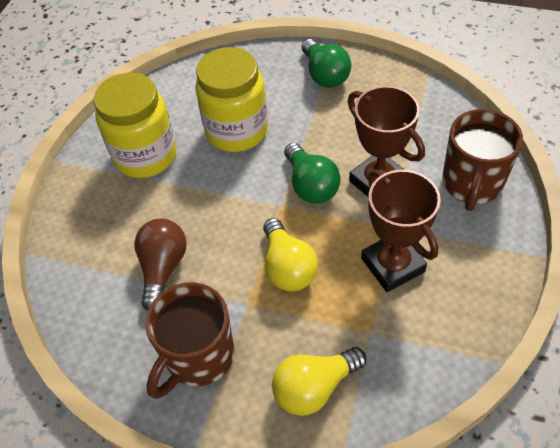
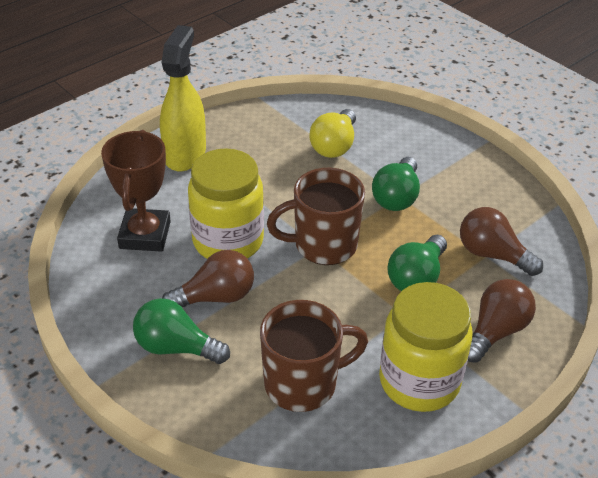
brown light bulb: 1 -> 3
brown trophy: 2 -> 1
green light bulb: 2 -> 3
yellow light bulb: 2 -> 1
yellow spray bottle: 0 -> 1

